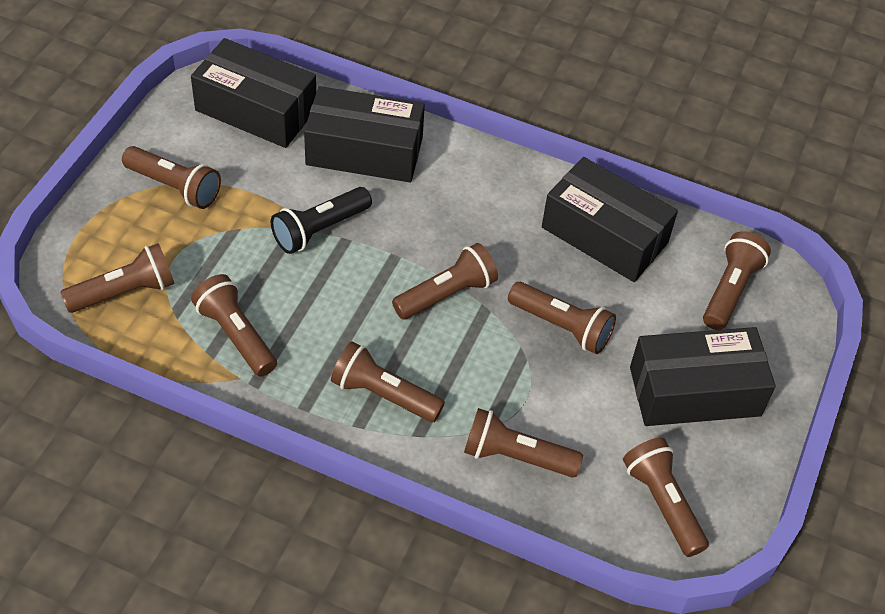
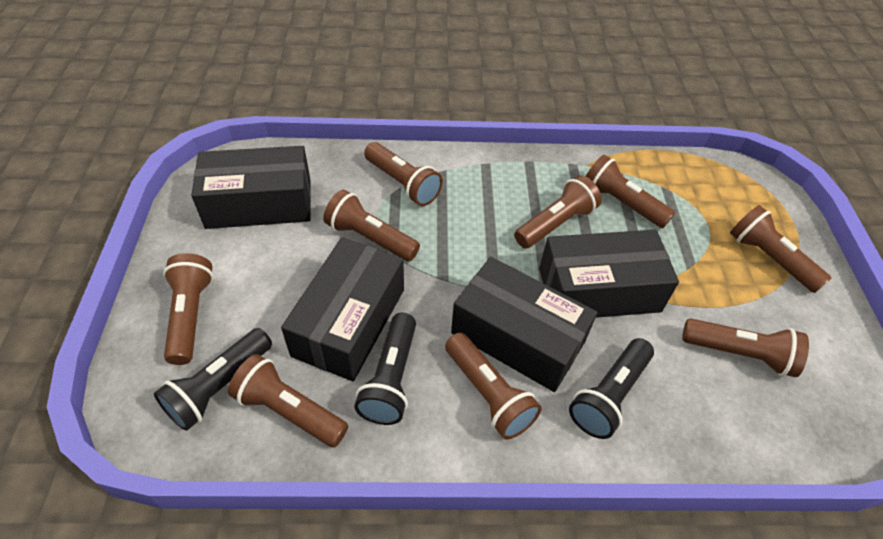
black flashlight: 1 -> 3

